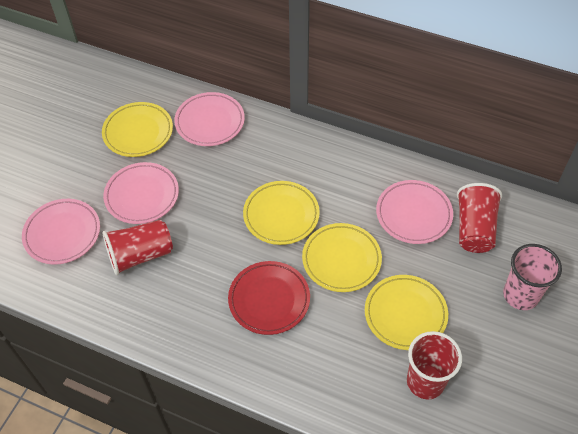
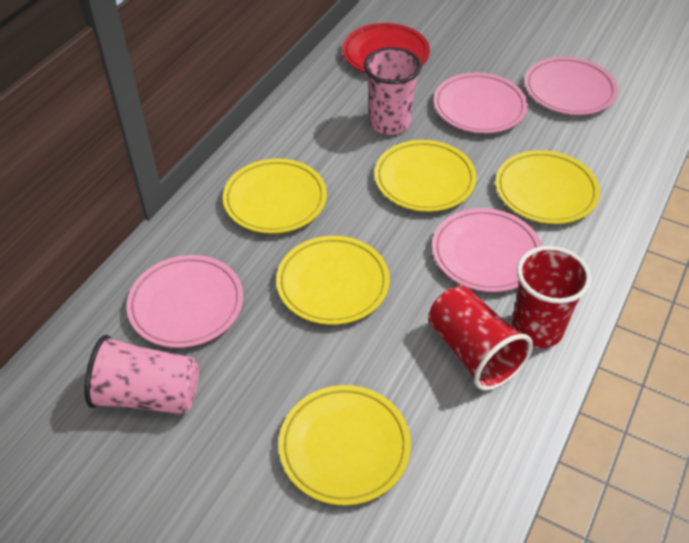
pink cup: 1 -> 2
red cup: 3 -> 2
yellow plate: 4 -> 5

